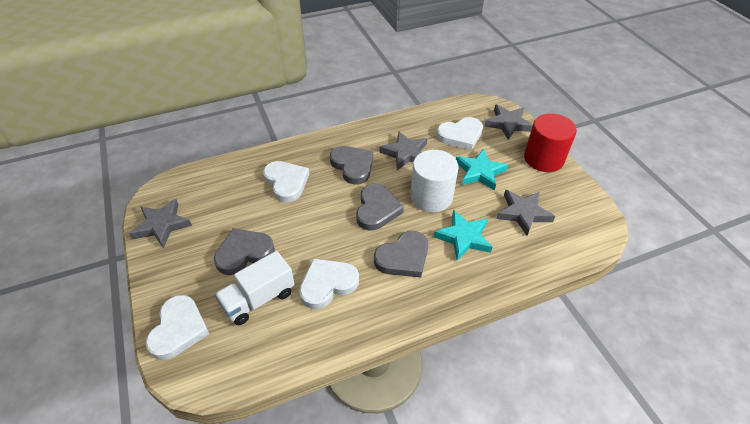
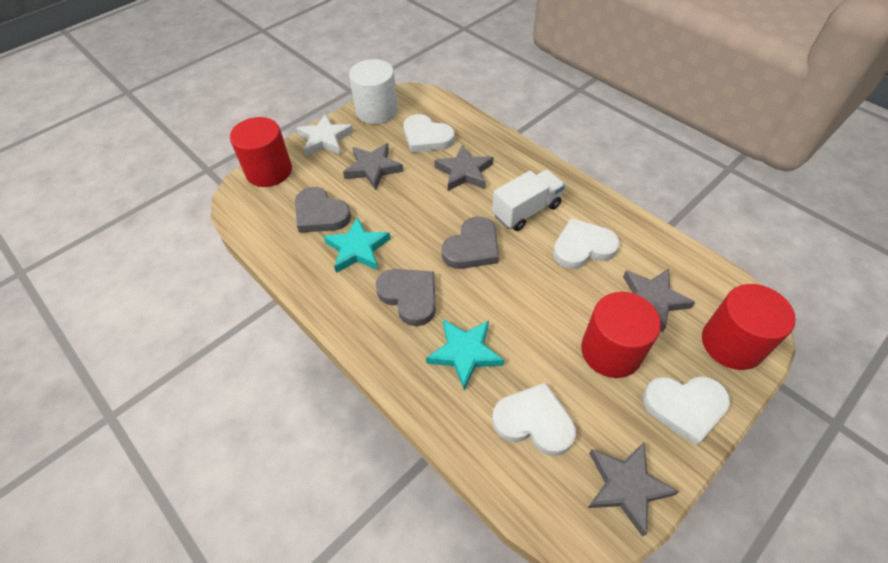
grey heart: 4 -> 3
red cylinder: 1 -> 3
white star: 0 -> 1

